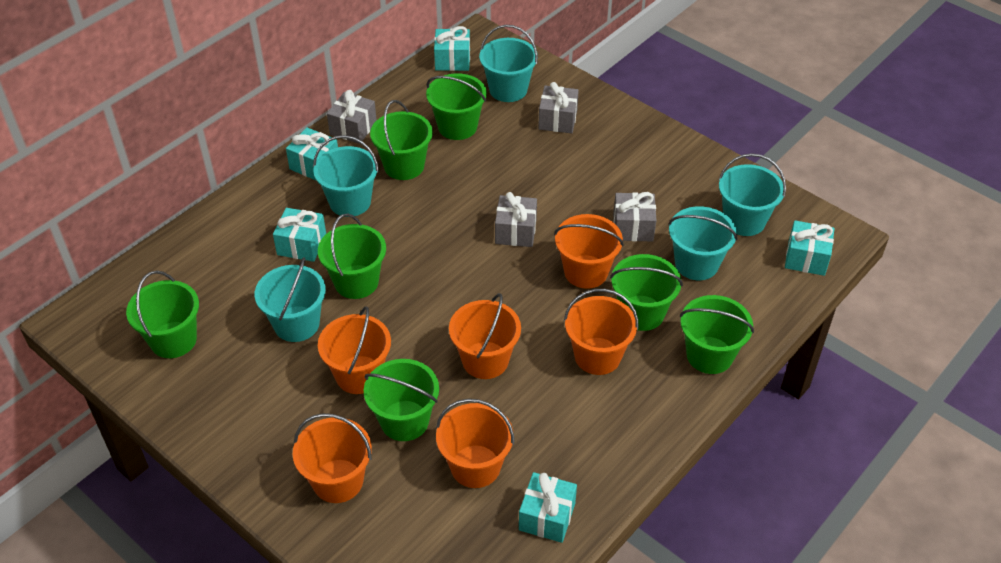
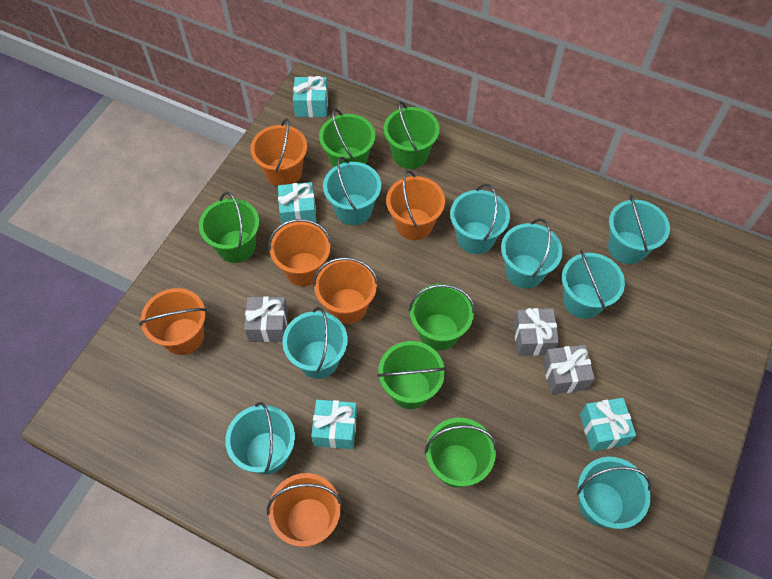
green bucket: 7 -> 6
grey gift: 4 -> 3
turquoise bucket: 5 -> 8
turquoise gift: 5 -> 4

